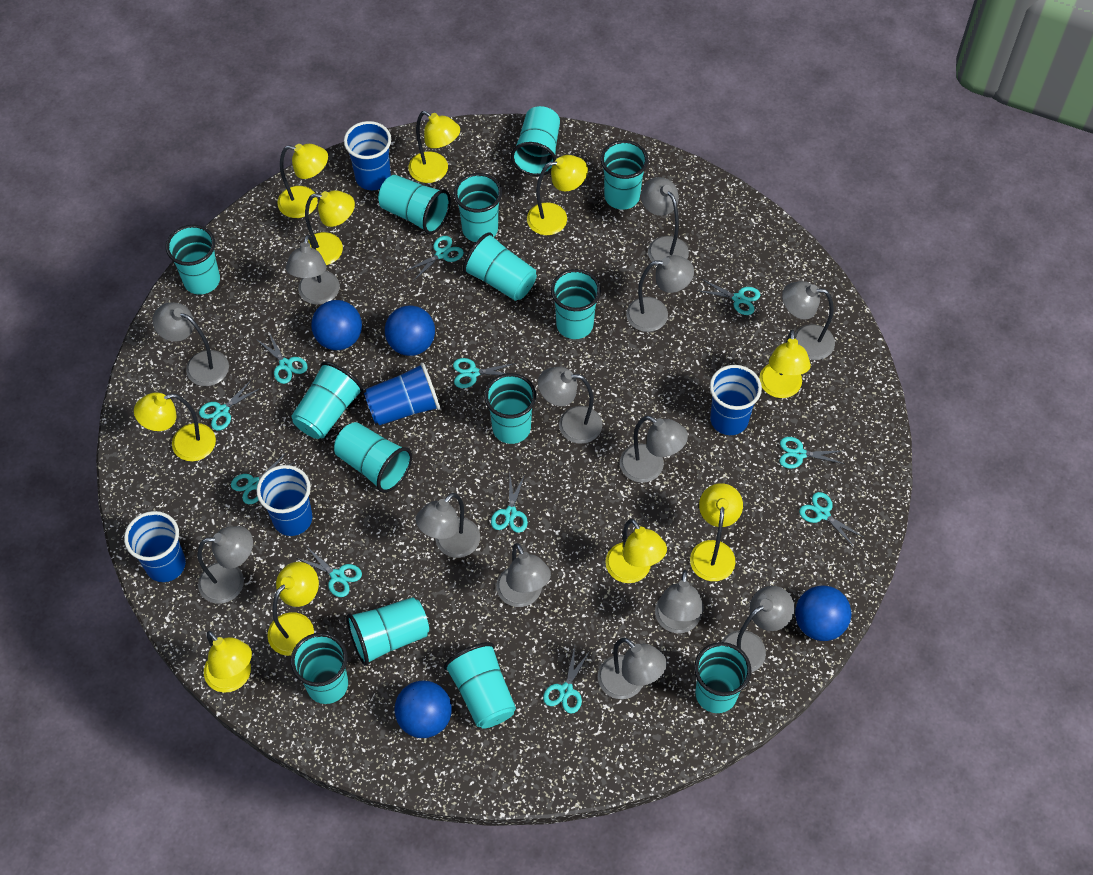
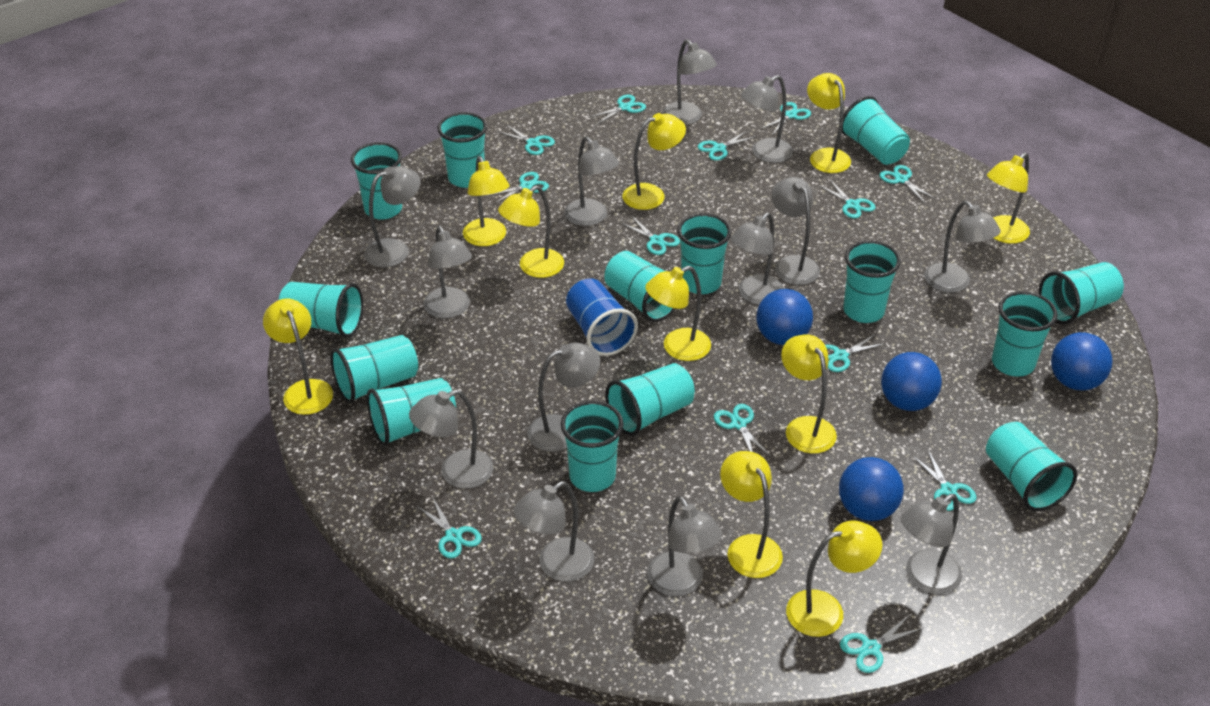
blue cup: 5 -> 1
turquoise scissors: 11 -> 13

